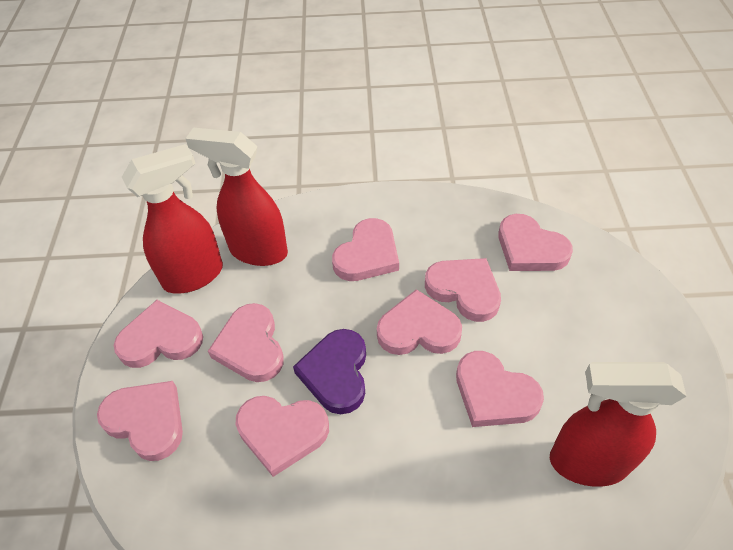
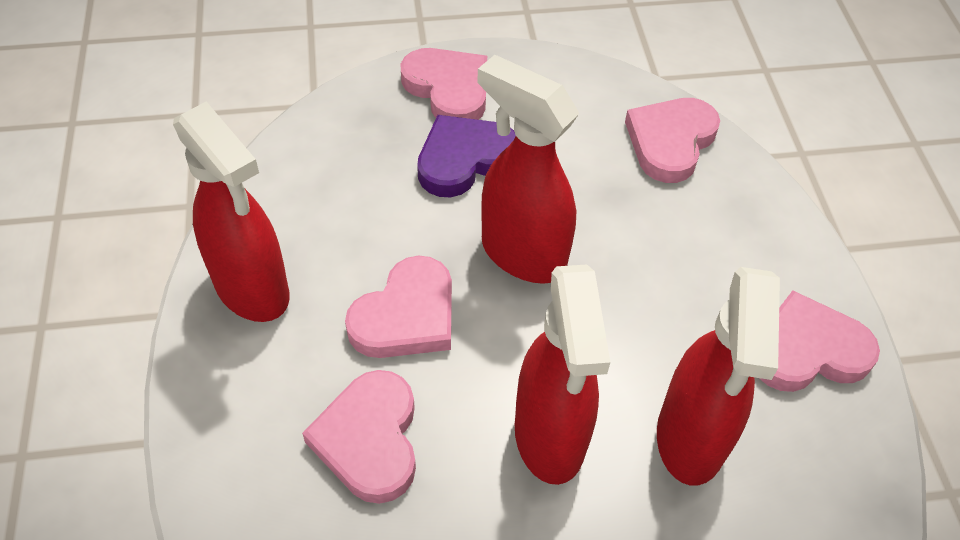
pink heart: 9 -> 5
red spray bottle: 3 -> 4

